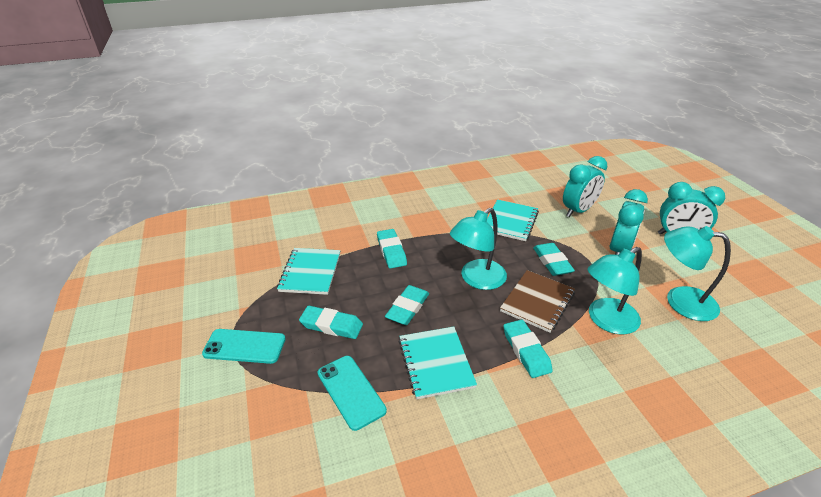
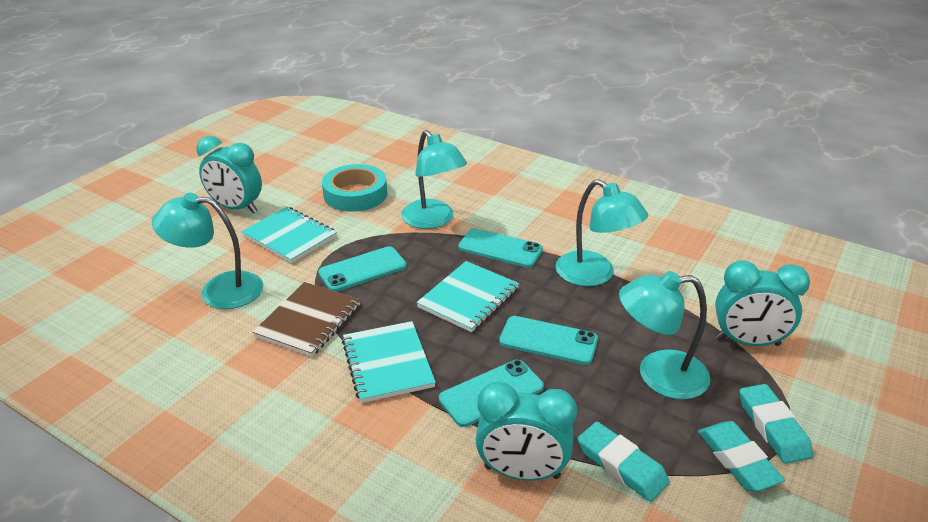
turquoise eraser: 5 -> 3
turquoise lamp: 3 -> 4
turquoise phone: 2 -> 4
turquoise tape: 0 -> 1

